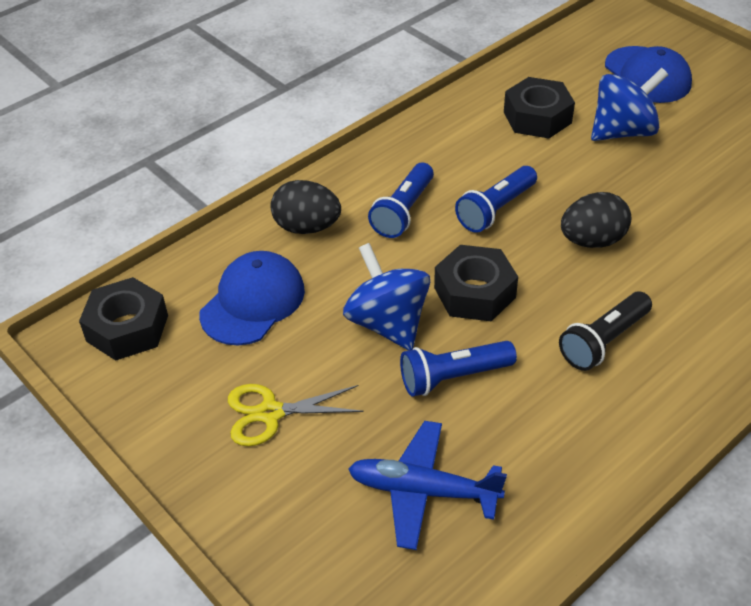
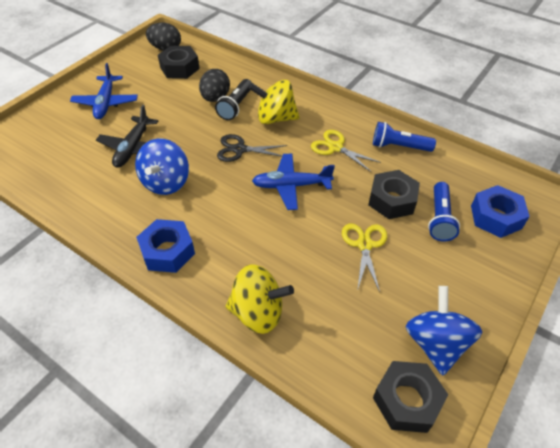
black plane: 0 -> 1
black scissors: 0 -> 1
blue cap: 2 -> 0
blue flashlight: 3 -> 2
blue nut: 0 -> 2
blue plane: 1 -> 2
yellow scissors: 1 -> 2
yellow spinning top: 0 -> 2

